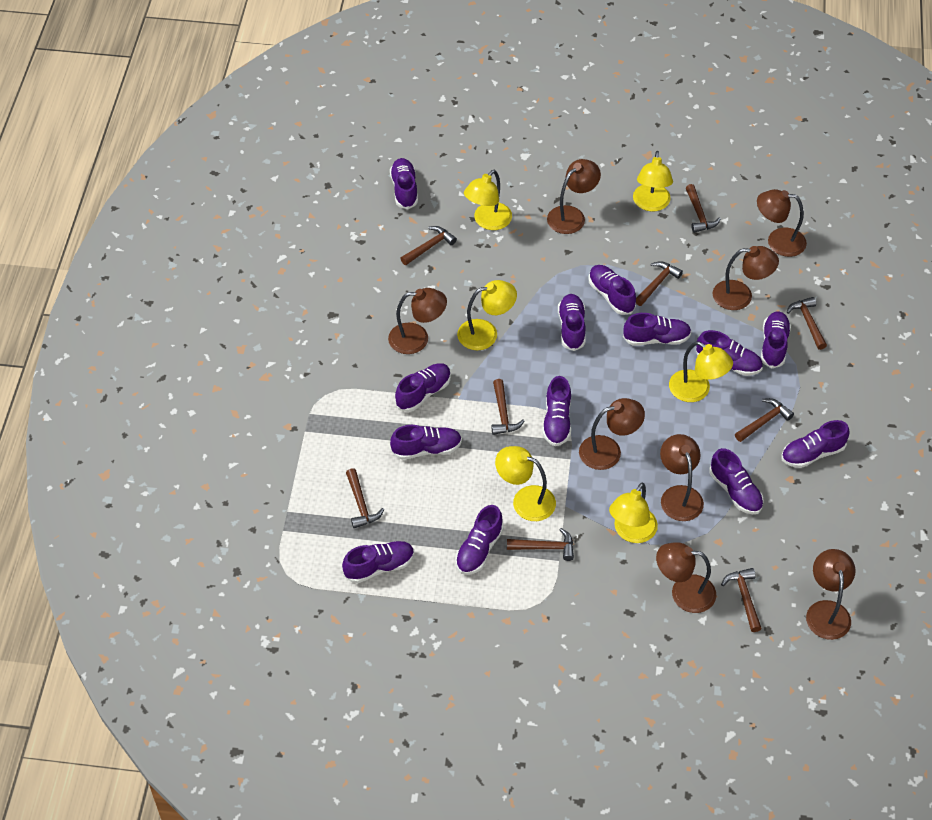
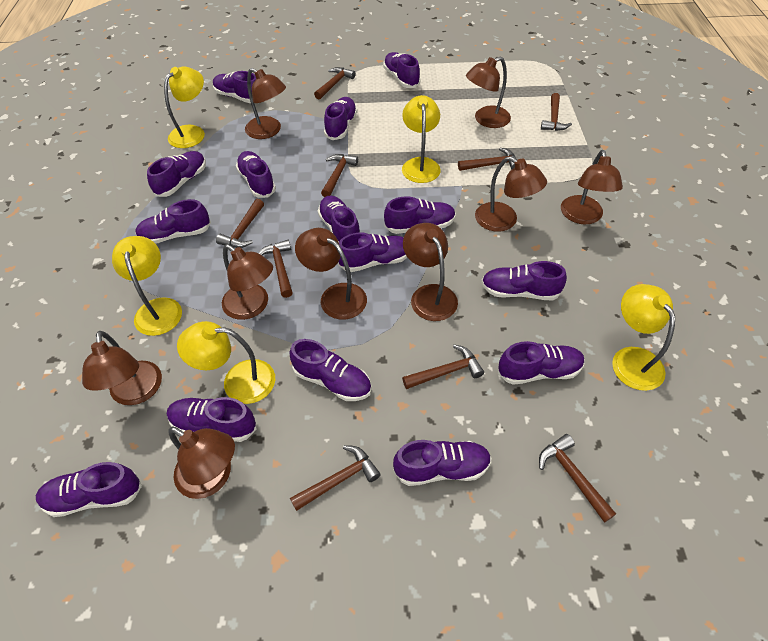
brown lamp: 8 -> 9
purple shoe: 13 -> 15
yellow lamp: 6 -> 5

